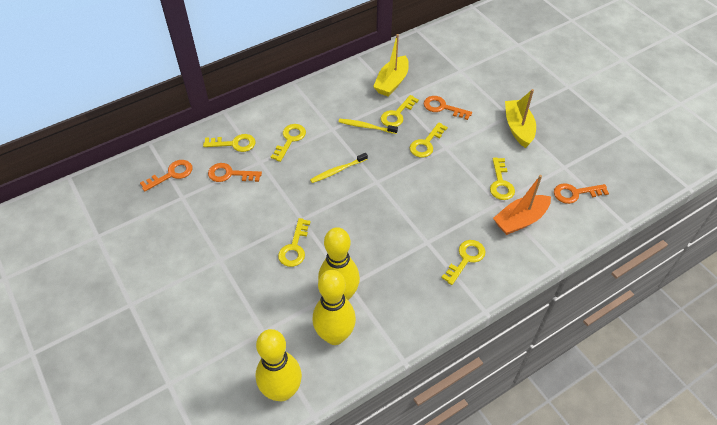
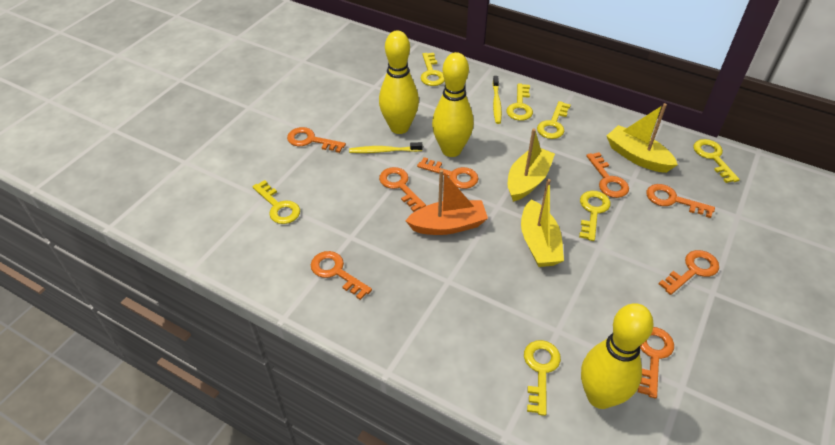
orange key: 4 -> 8
yellow boat: 2 -> 3

